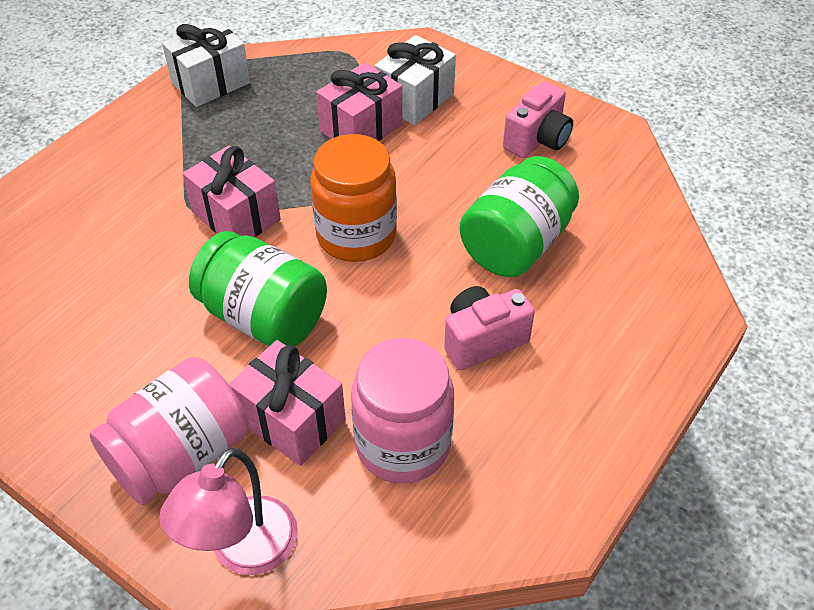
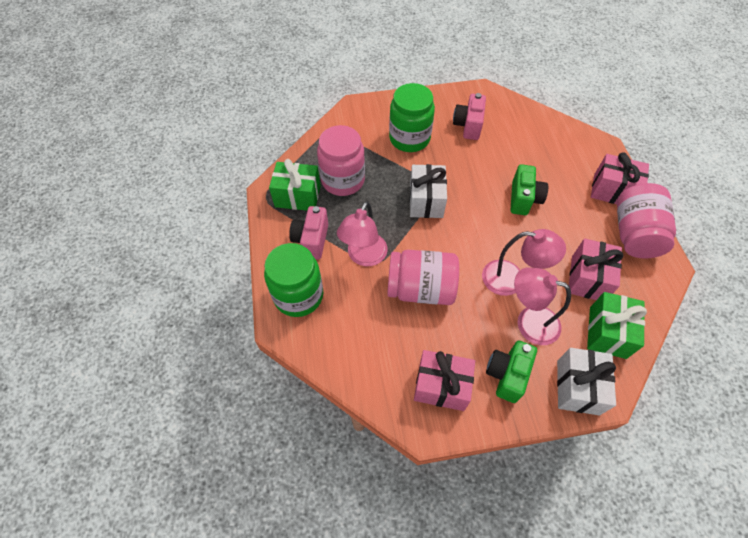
green camera: 0 -> 2
green gift: 0 -> 2
orange jar: 1 -> 0
pink jar: 2 -> 3
pink lamp: 1 -> 3

